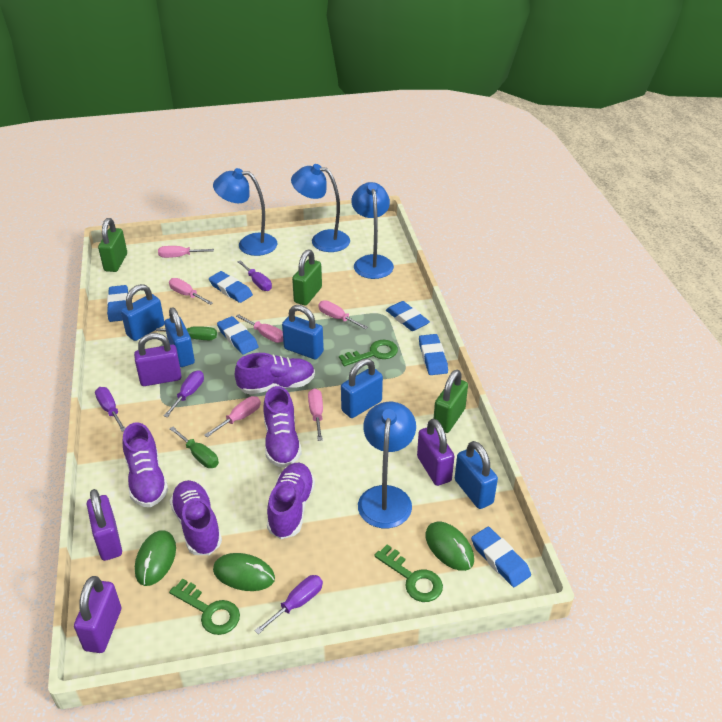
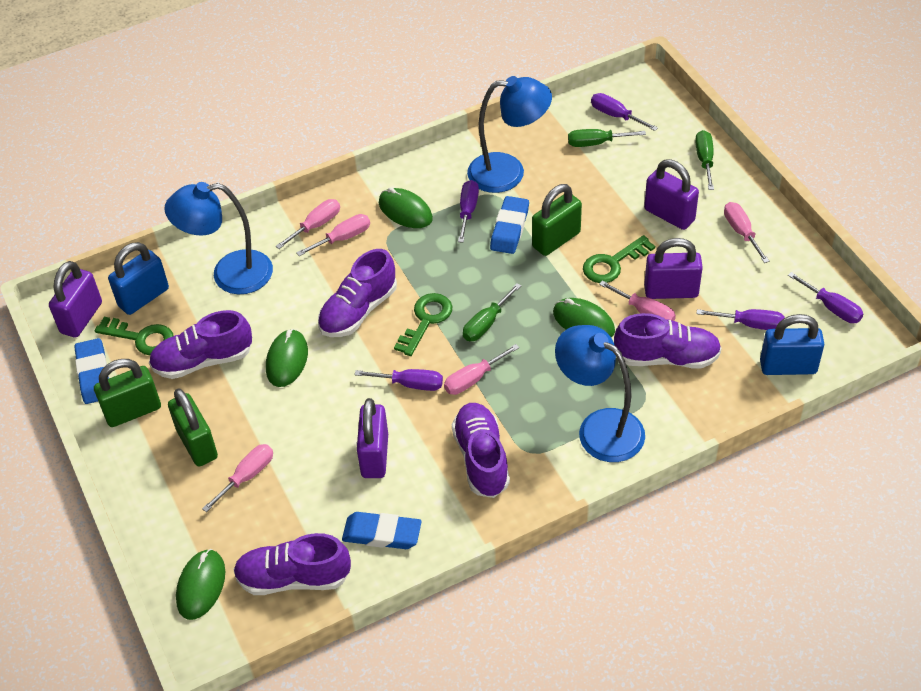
blue eraser: 6 -> 3
blue lamp: 4 -> 3
blue padlock: 5 -> 2
green mouse: 3 -> 4
green screwdriver: 2 -> 3
purple screwdriver: 4 -> 5

